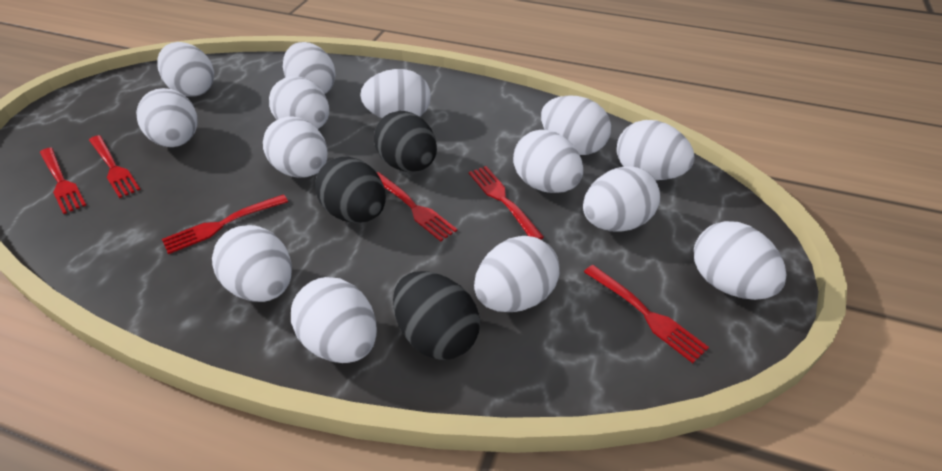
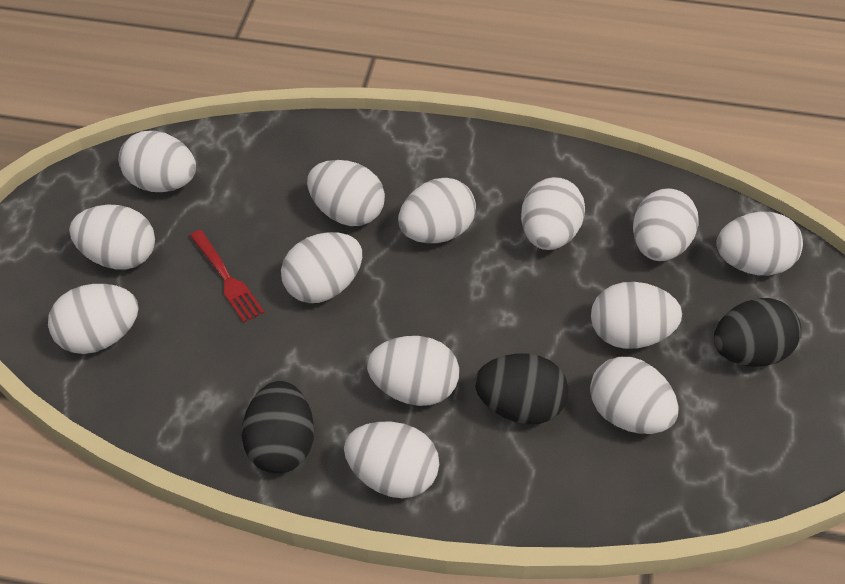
red fork: 6 -> 1
white egg: 14 -> 13

